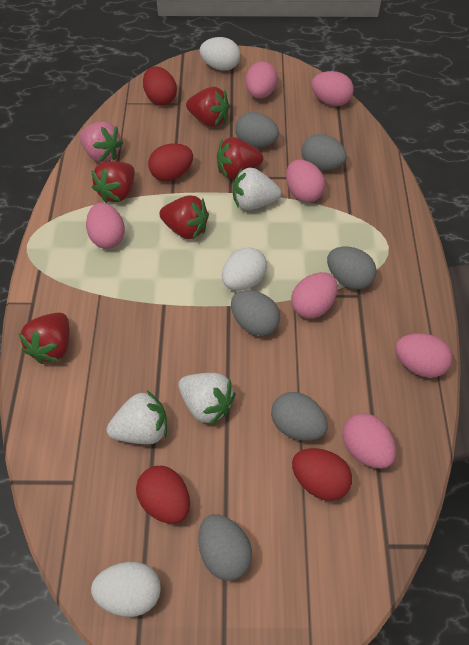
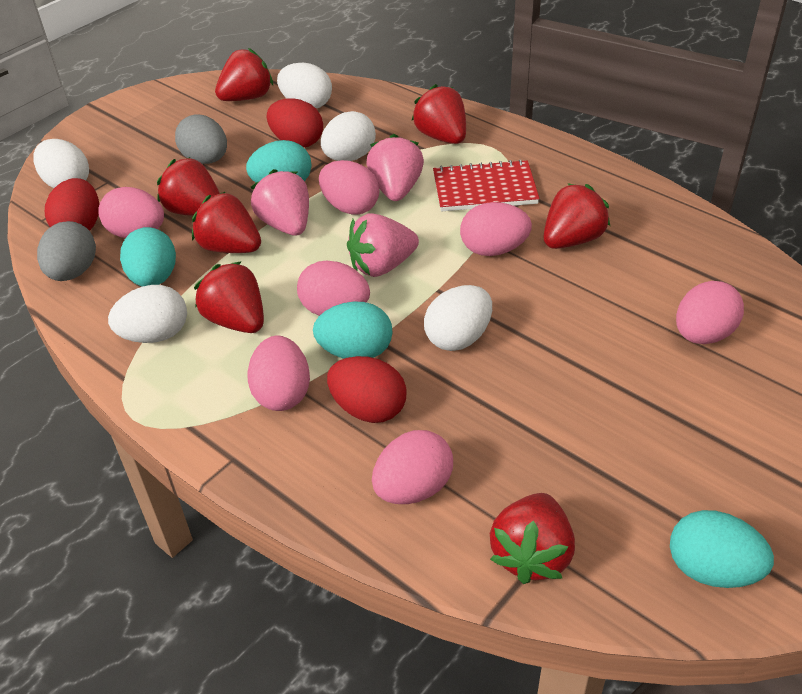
grey egg: 6 -> 2
pink strawberry: 1 -> 3
red egg: 4 -> 3
red notebook: 0 -> 1
red strawberry: 5 -> 7
turquoise egg: 0 -> 4
white egg: 3 -> 5
white strawberry: 3 -> 0

